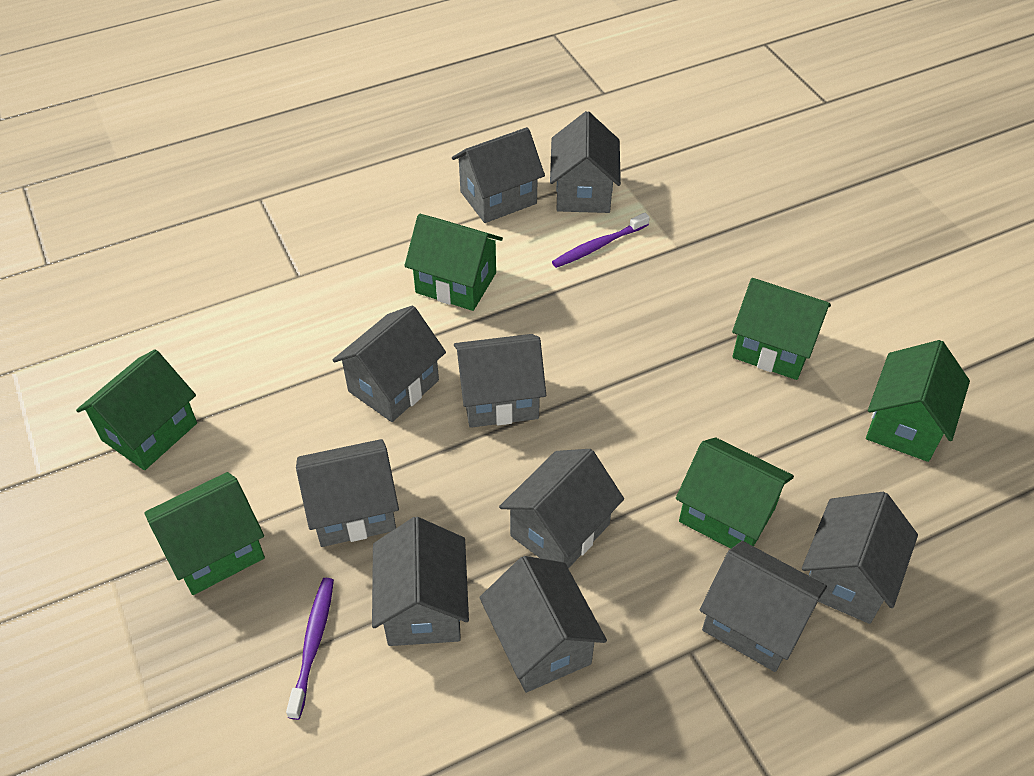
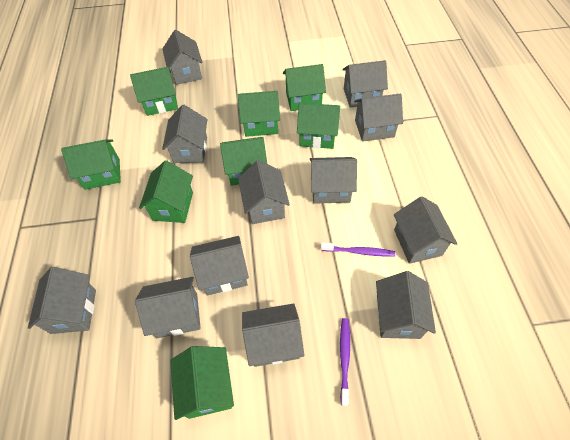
green house: 6 -> 8
grey house: 10 -> 12

